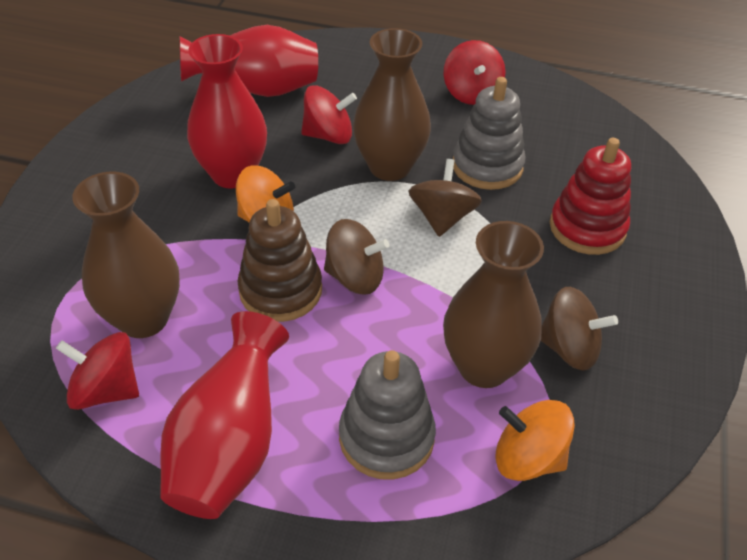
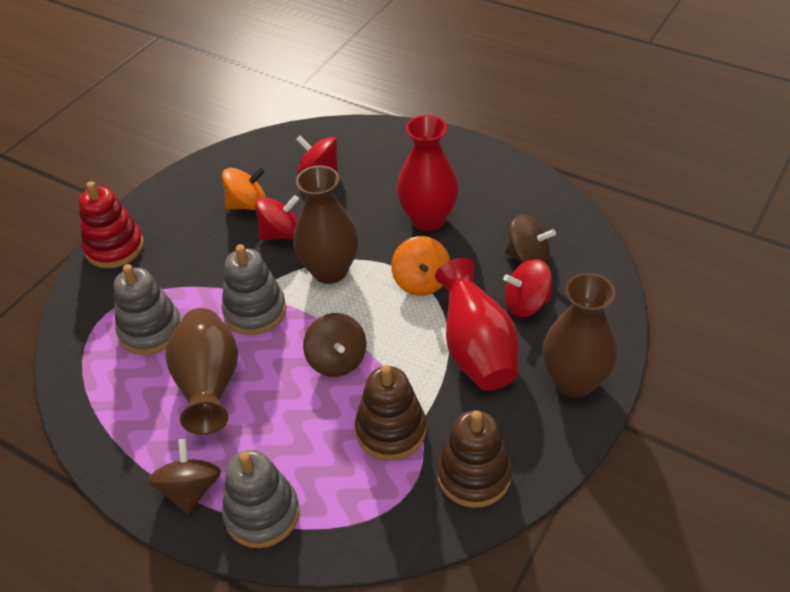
brown stacking toy: 1 -> 2
grey stacking toy: 2 -> 3
red vase: 3 -> 2

